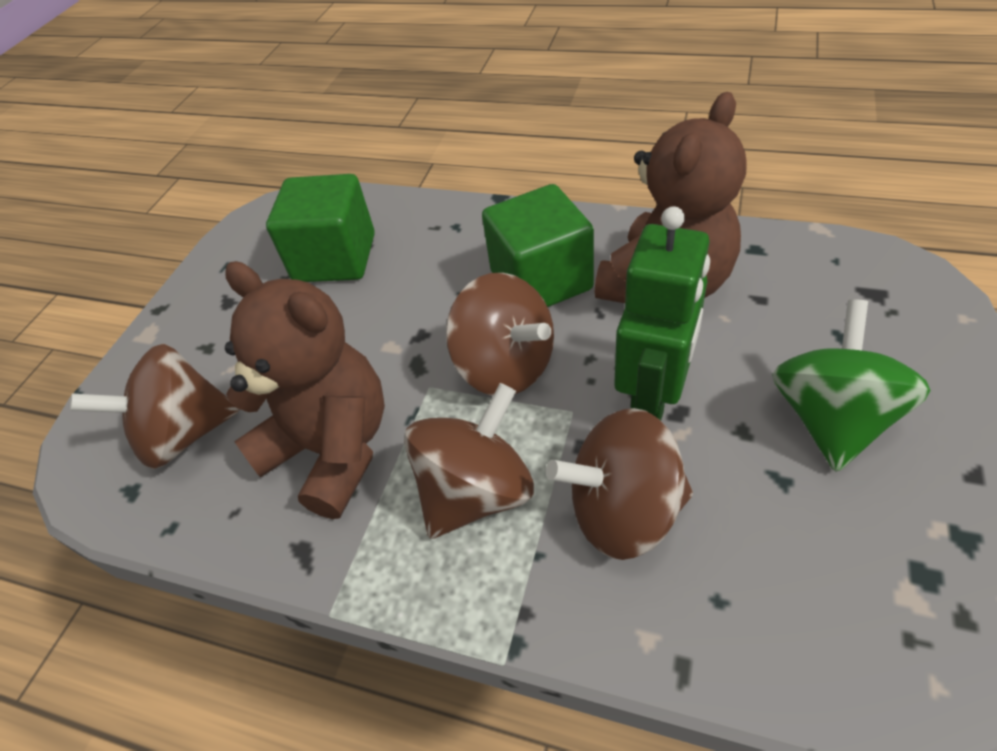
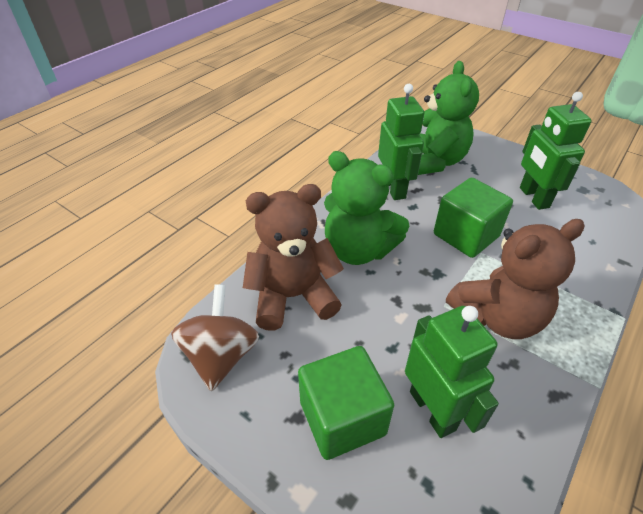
brown spinning top: 4 -> 1
green robot: 1 -> 3
green spinning top: 1 -> 0
green teddy bear: 0 -> 2

